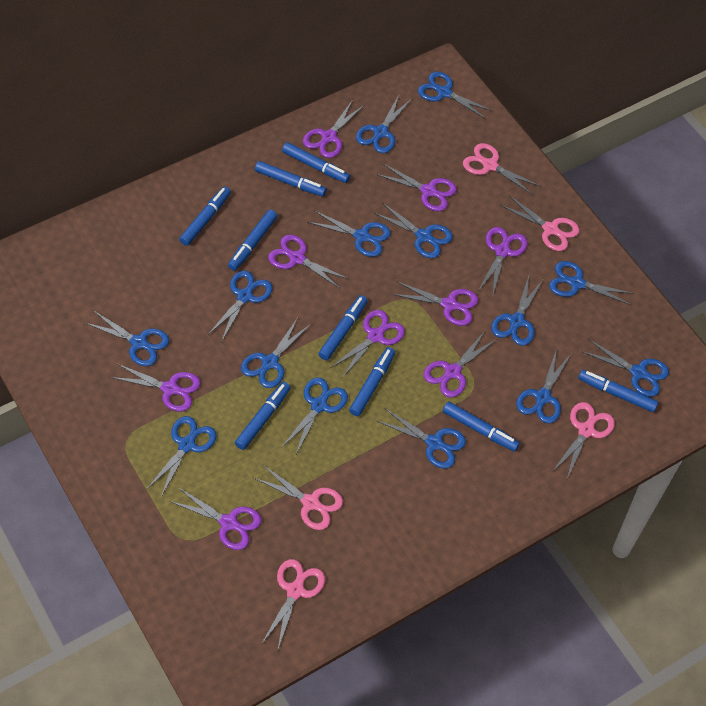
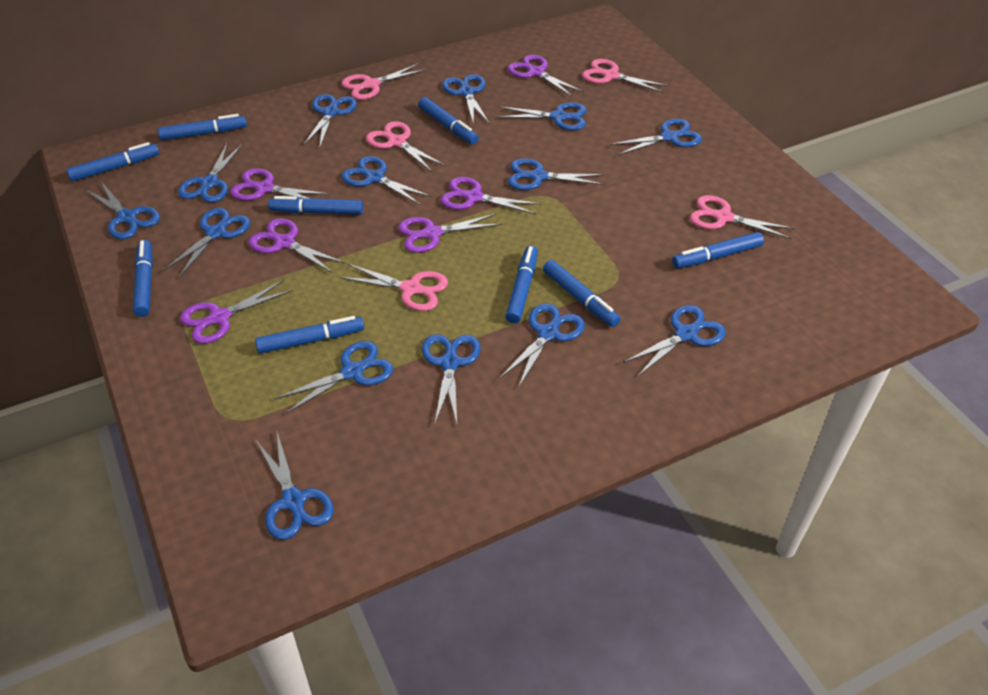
purple scissors: 9 -> 6

